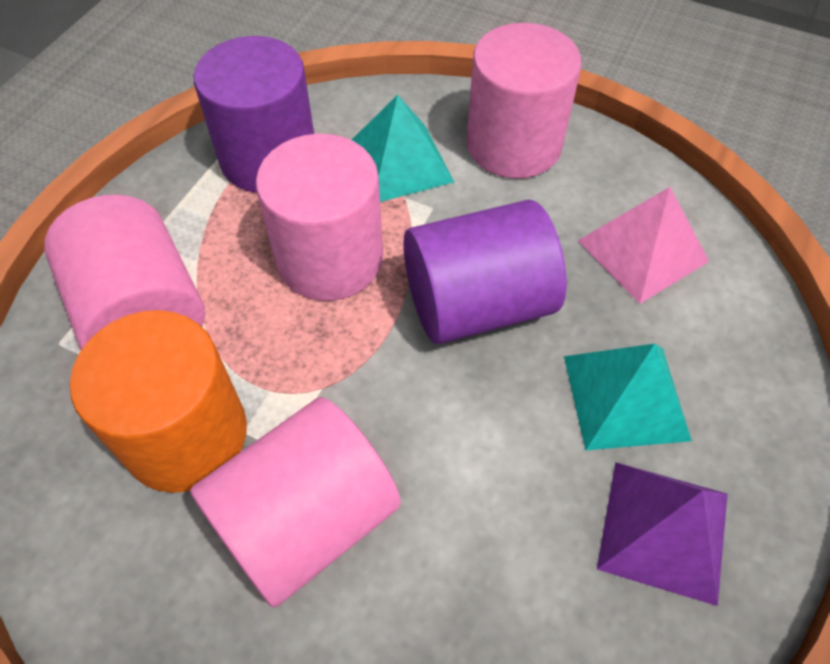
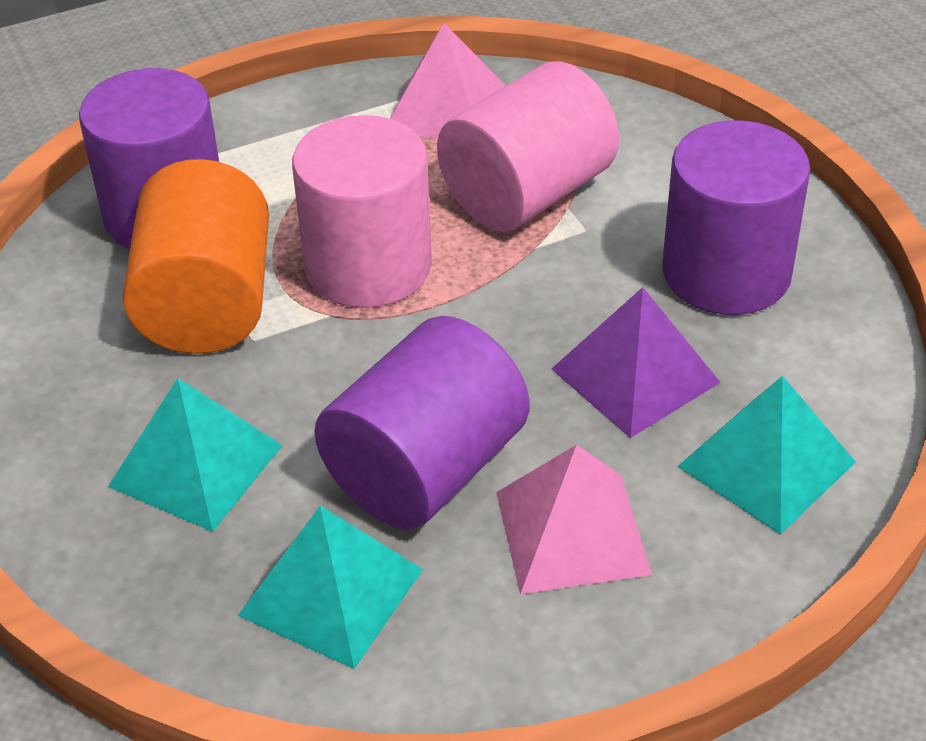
pink cylinder: 4 -> 2
pink pyramid: 1 -> 2
purple cylinder: 2 -> 3
turquoise pyramid: 2 -> 3

